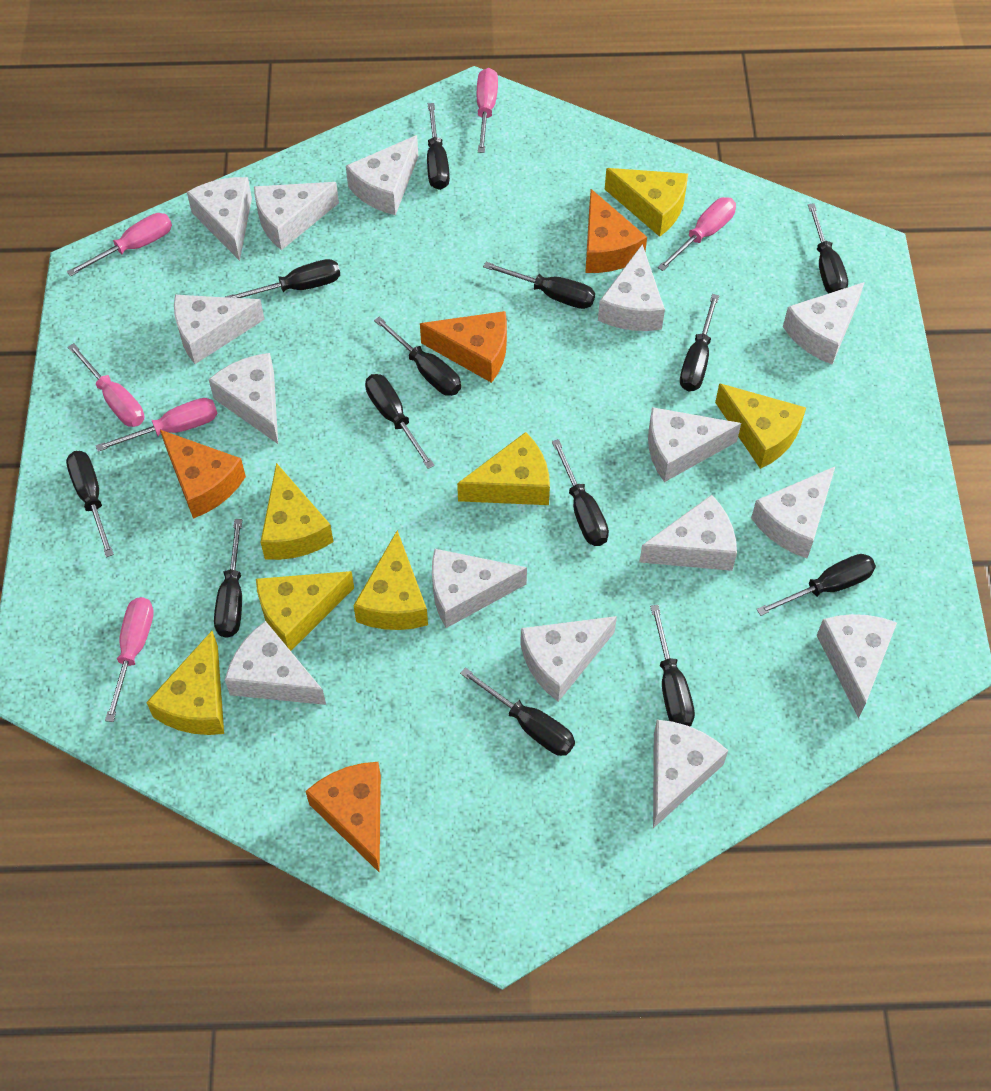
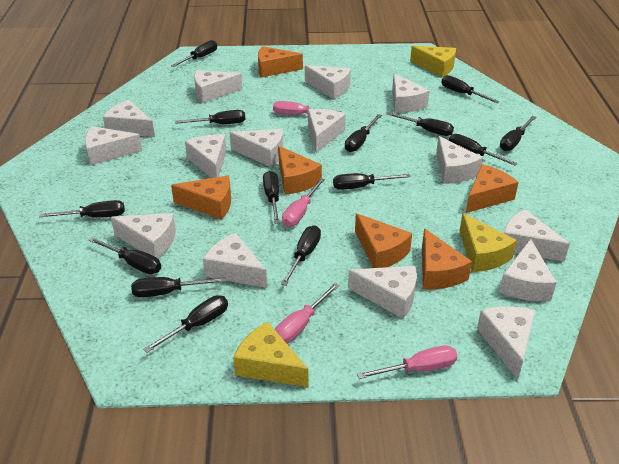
black screwdriver: 13 -> 14
orange cheese: 4 -> 6
pink screwdriver: 6 -> 4
yellow cheese: 7 -> 3

